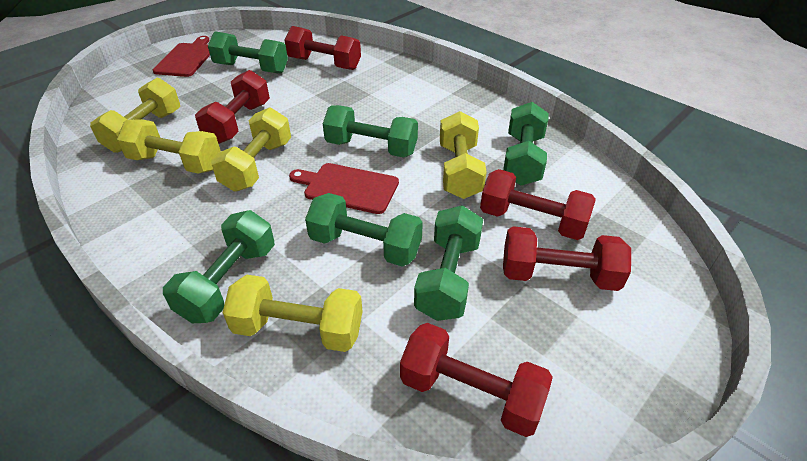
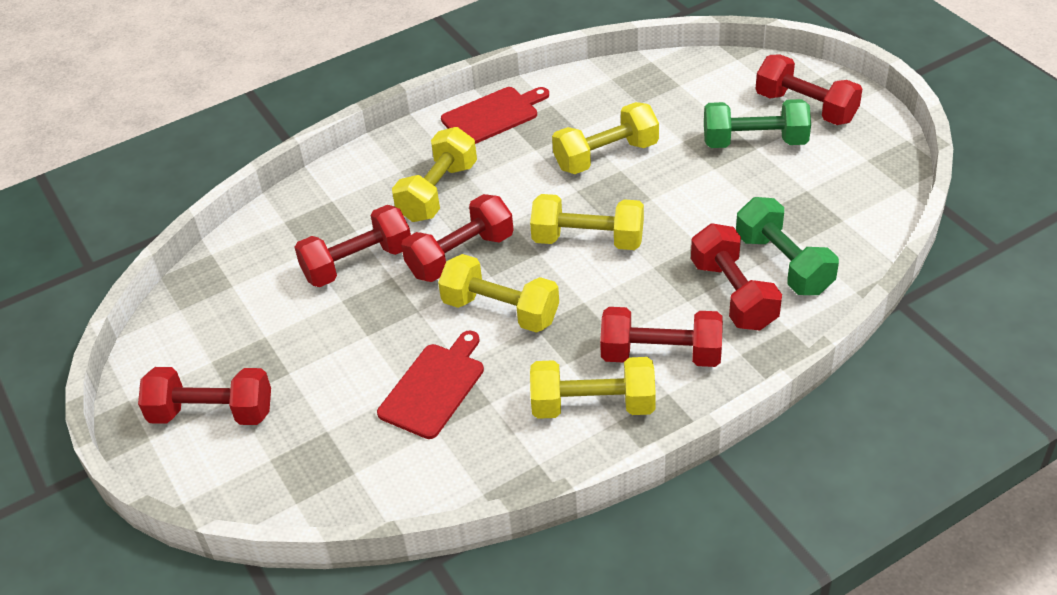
green dumbbell: 6 -> 2
red dumbbell: 5 -> 6

